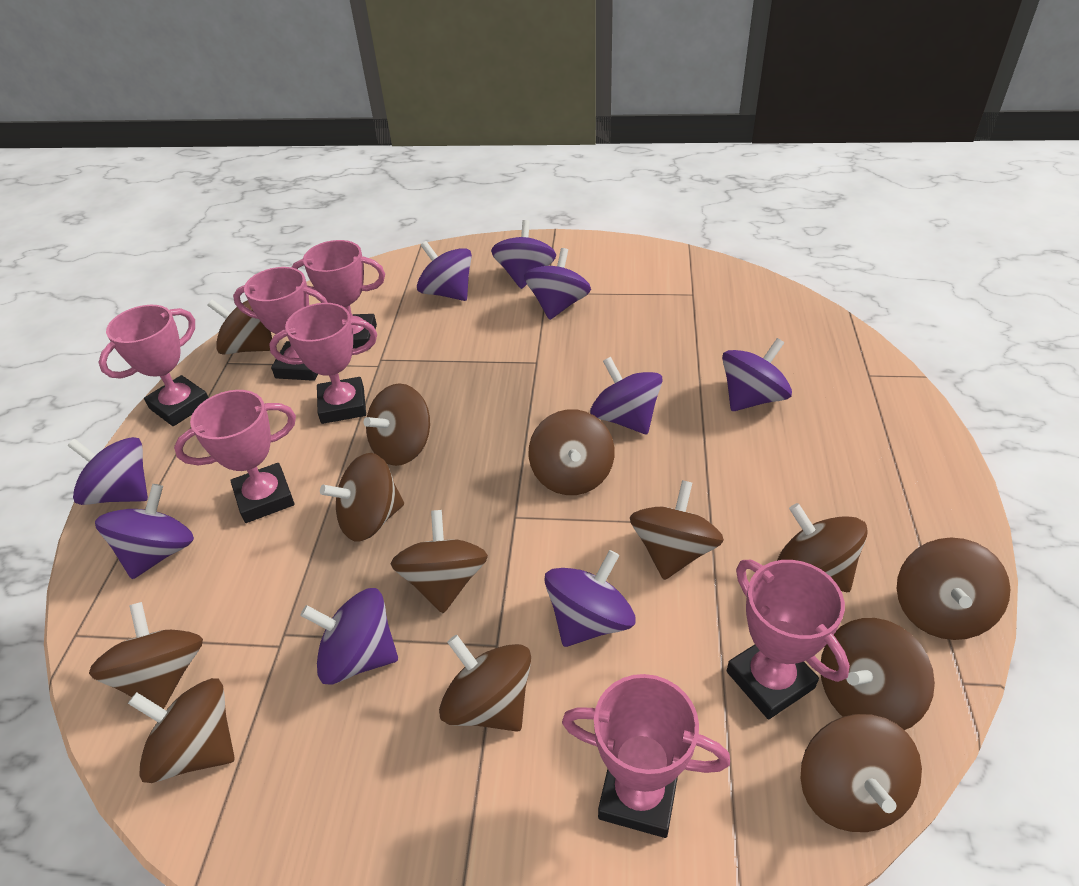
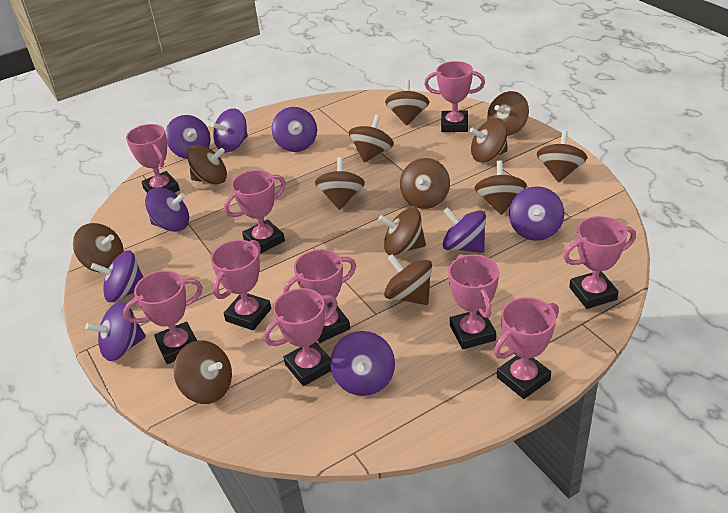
pink trophy: 7 -> 10

